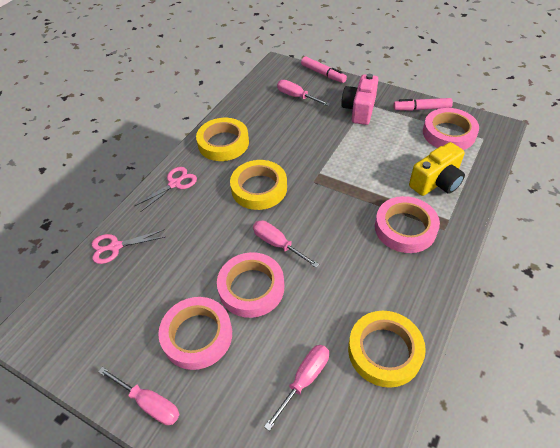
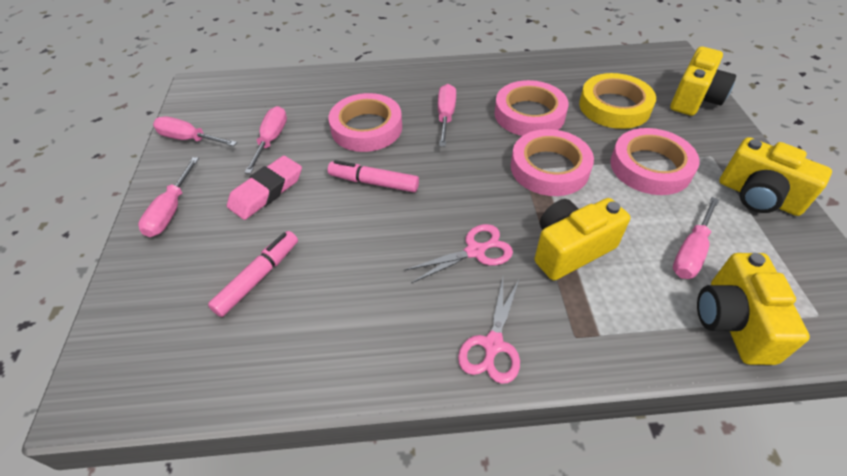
pink camera: 1 -> 0
pink eraser: 0 -> 1
pink screwdriver: 4 -> 5
yellow camera: 1 -> 4
yellow tape: 3 -> 1

